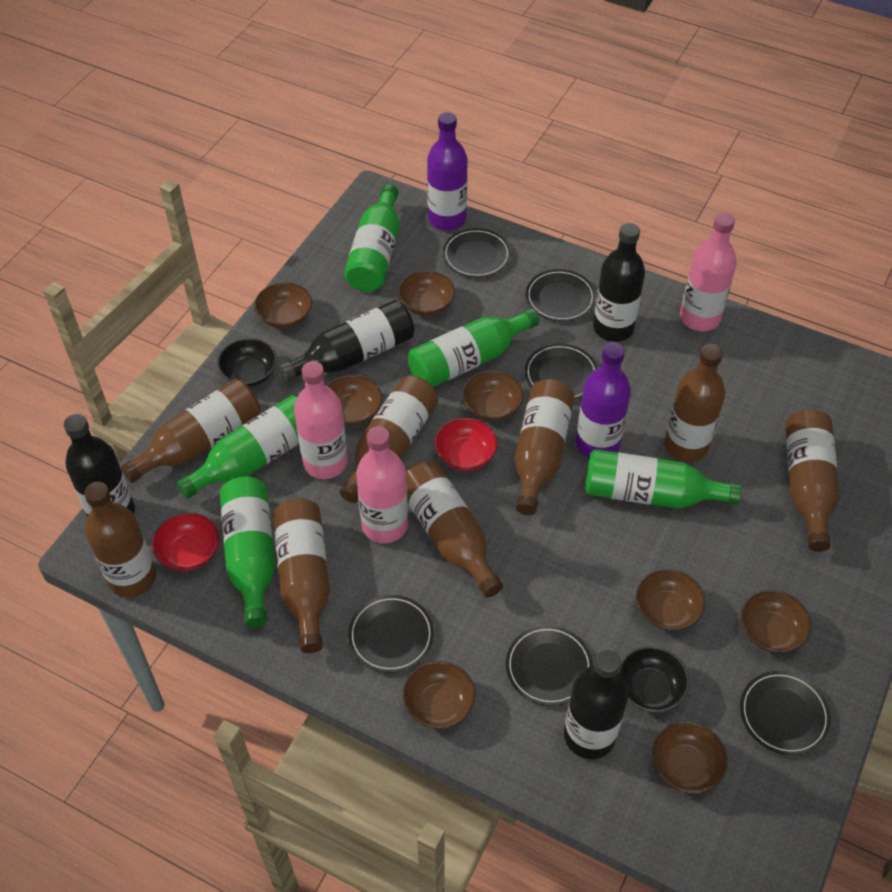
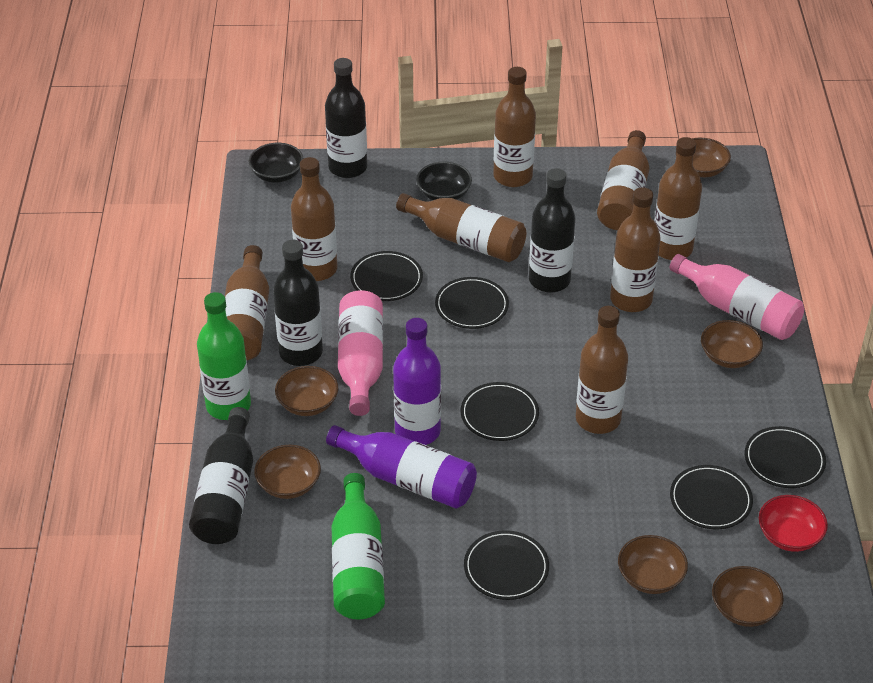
brown bowl: 8 -> 6
green bottle: 5 -> 2
pink bottle: 3 -> 2
red bowl: 2 -> 1

